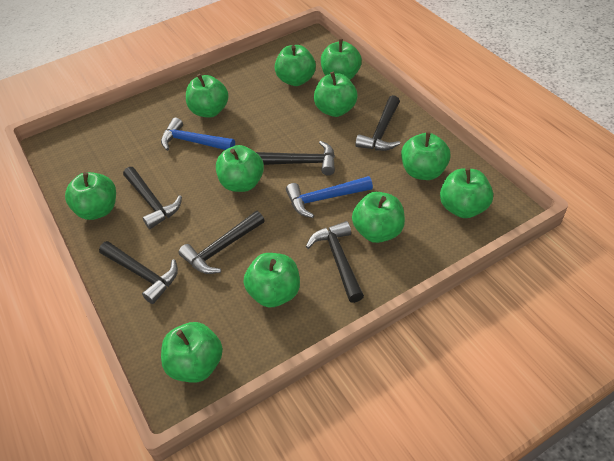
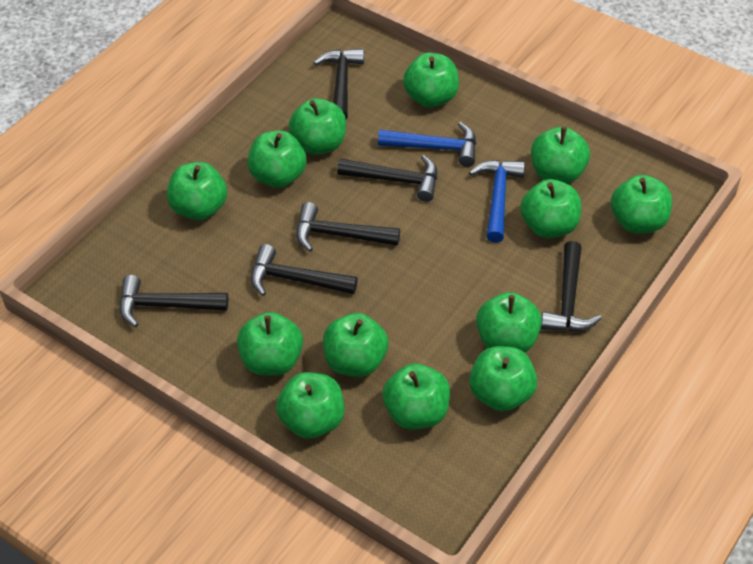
green apple: 11 -> 13

